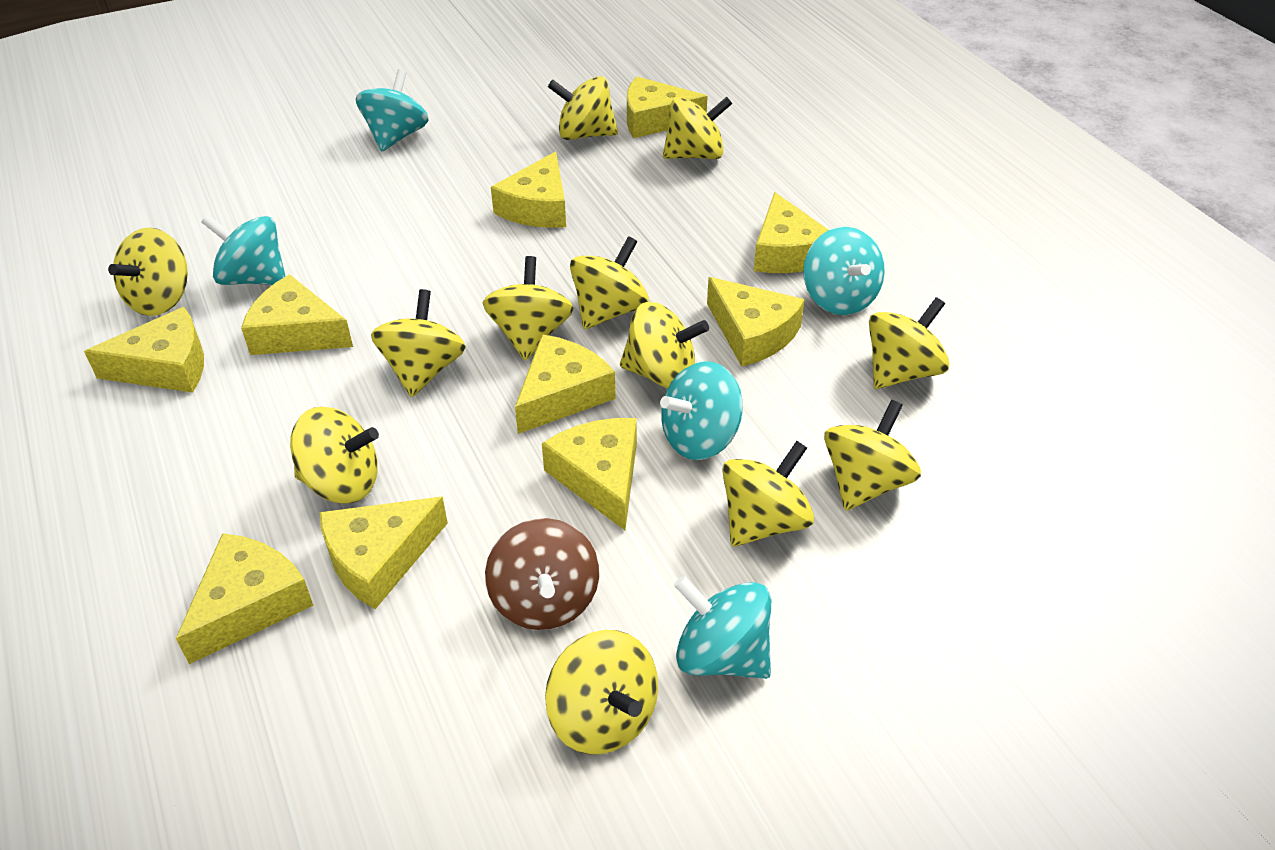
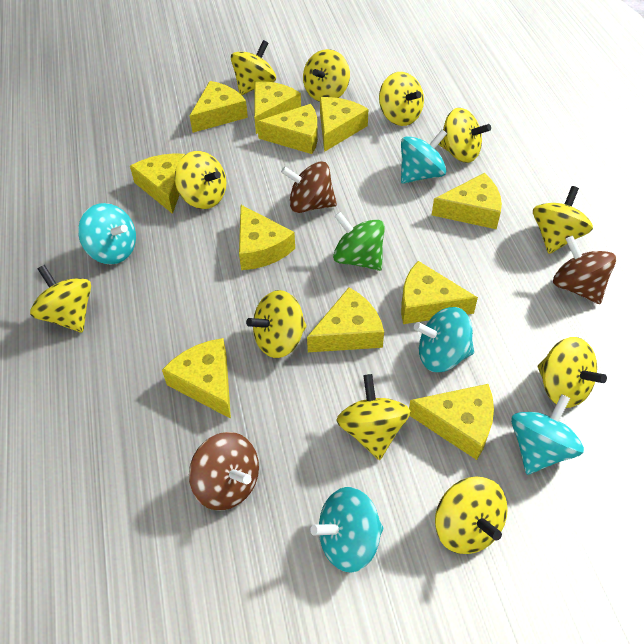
brown spinning top: 1 -> 3
green spinning top: 0 -> 1
yellow cheese: 10 -> 11
yellow spinning top: 12 -> 11

